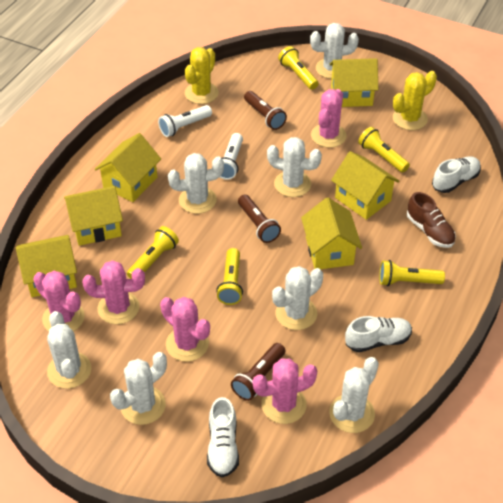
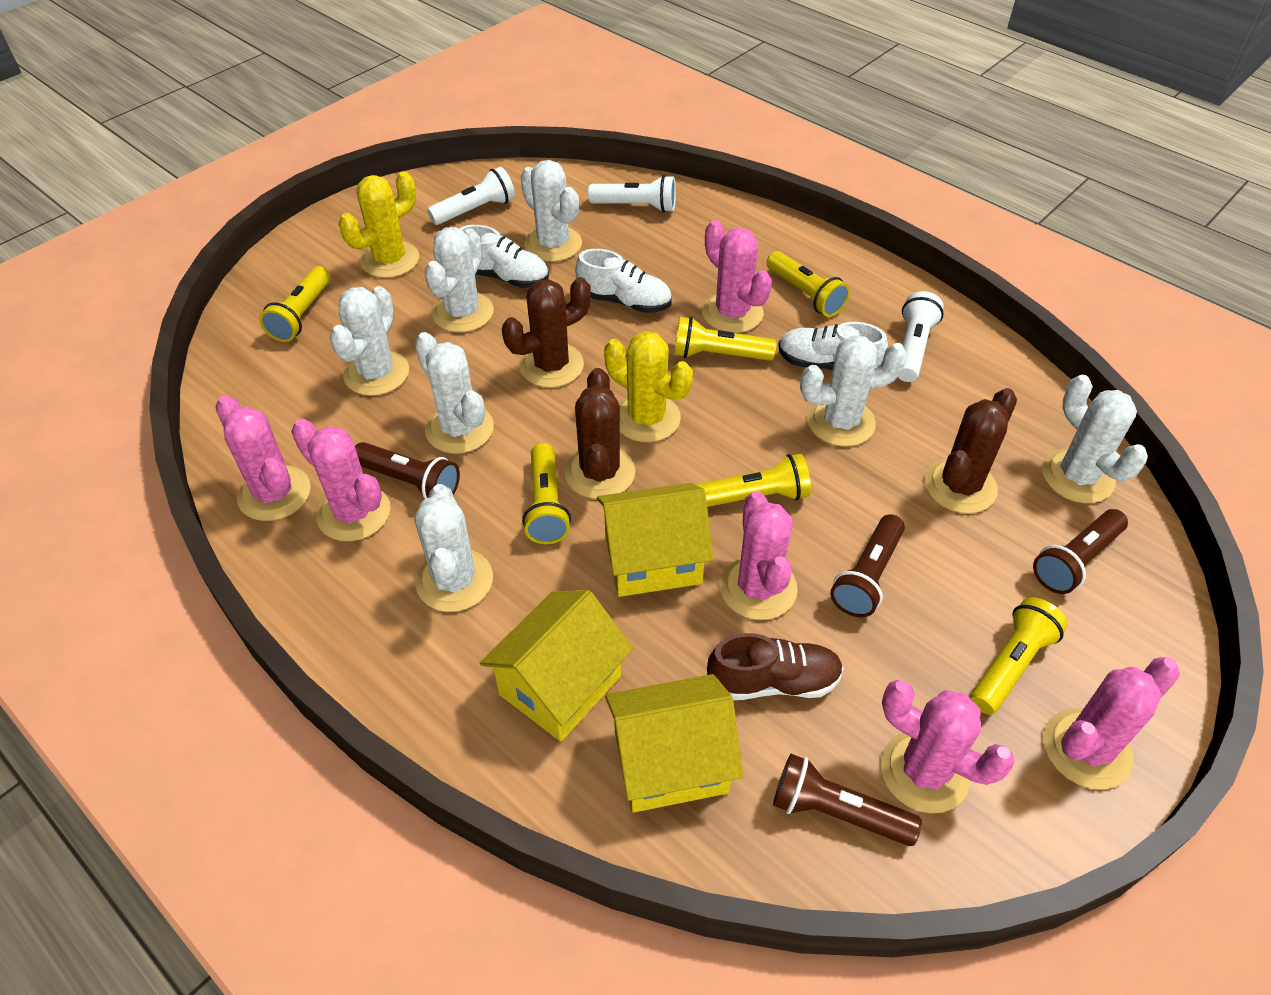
brown cactus: 0 -> 3
brown flashlight: 3 -> 4
pink cactus: 5 -> 6
white flashlight: 2 -> 3
yellow flashlight: 5 -> 6
yellow house: 6 -> 3

